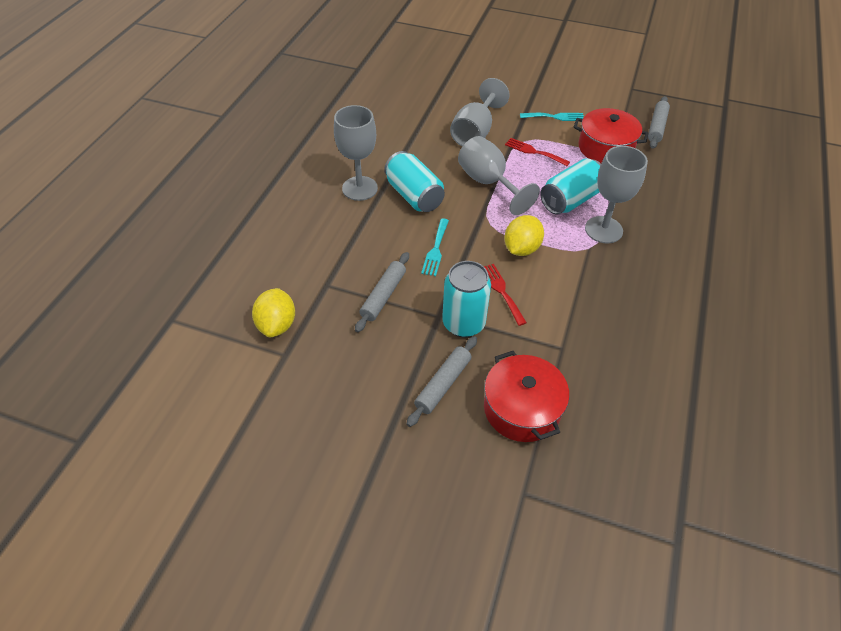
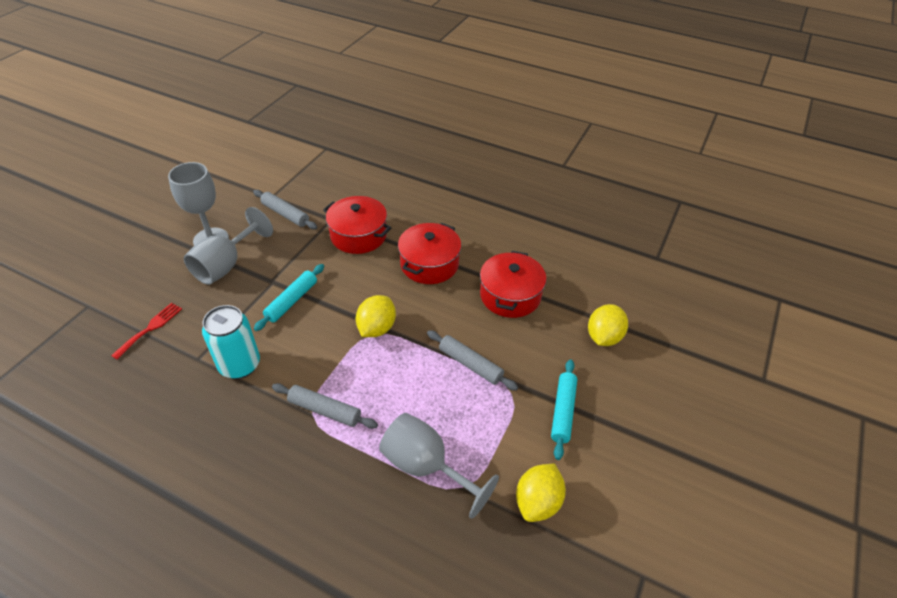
grey goblet: 4 -> 3
red fork: 2 -> 1
red pot: 2 -> 3
turquoise can: 3 -> 1
turquoise fork: 2 -> 0
turquoise rolling pin: 0 -> 2
yellow lemon: 2 -> 3

